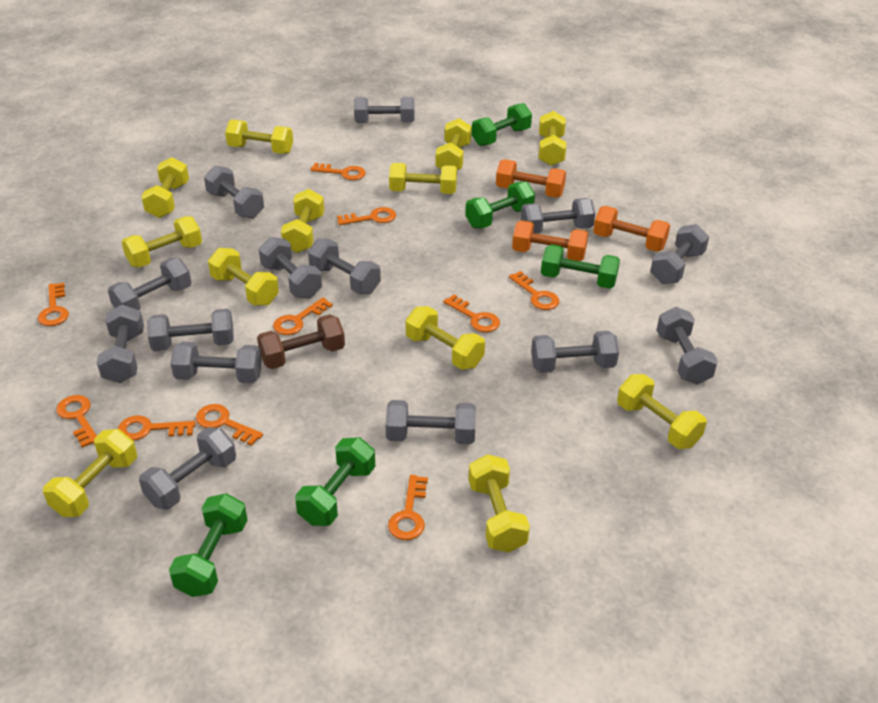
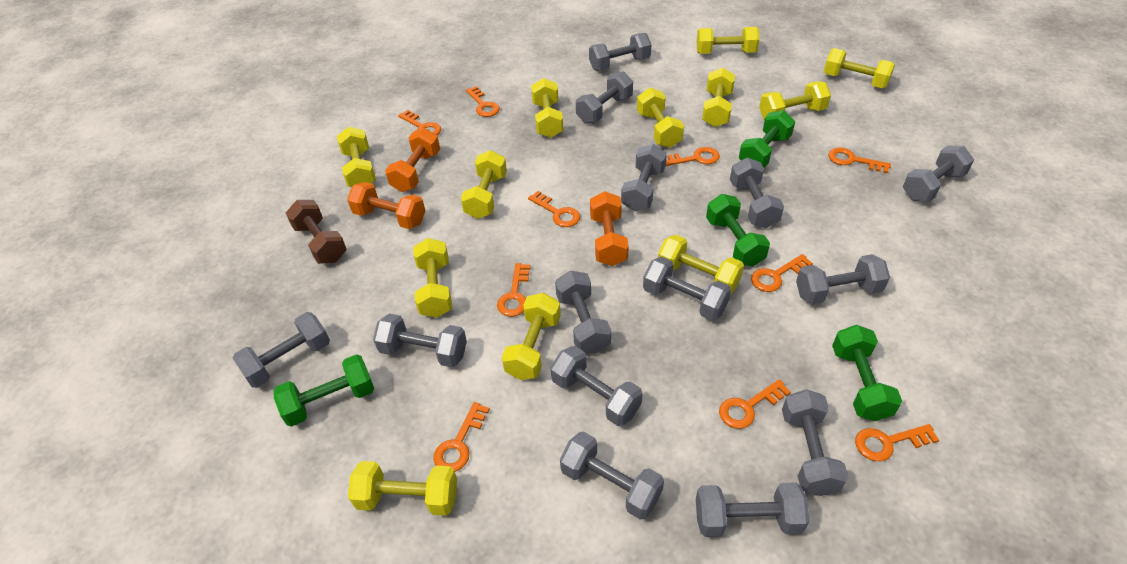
green dumbbell: 5 -> 4

